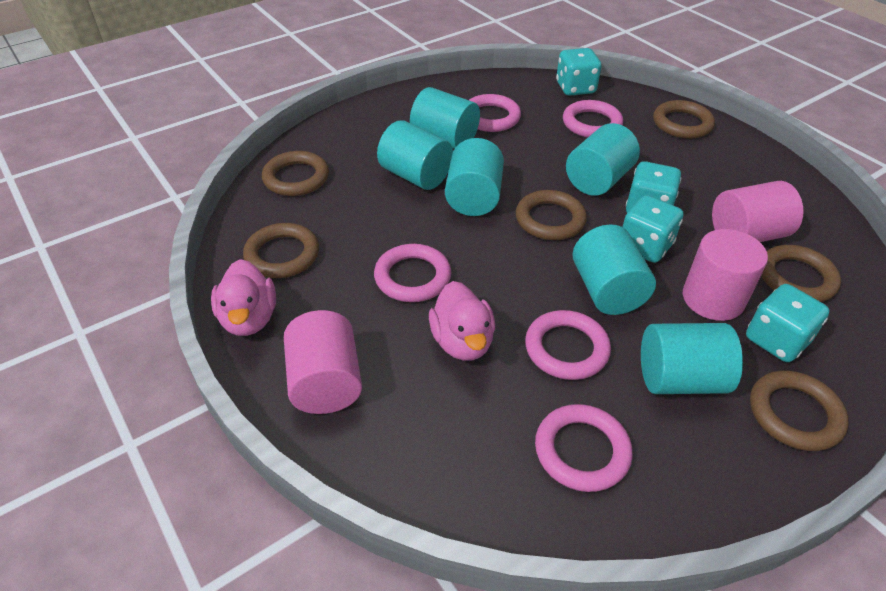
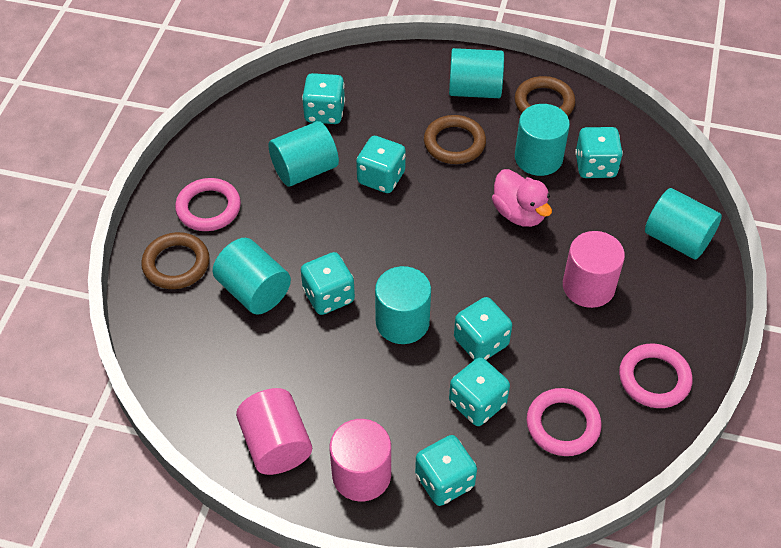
brown ring: 6 -> 3
pink duck: 2 -> 1
pink ring: 5 -> 3
turquoise dice: 4 -> 7

